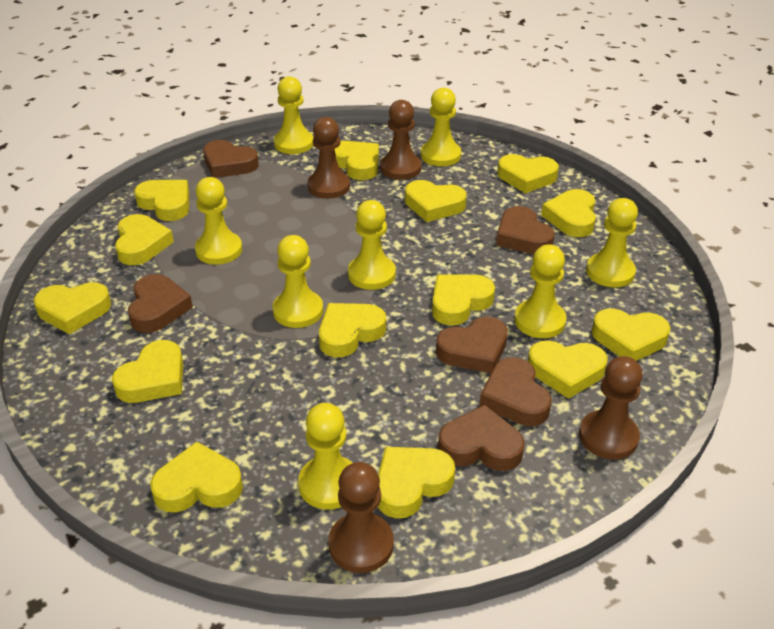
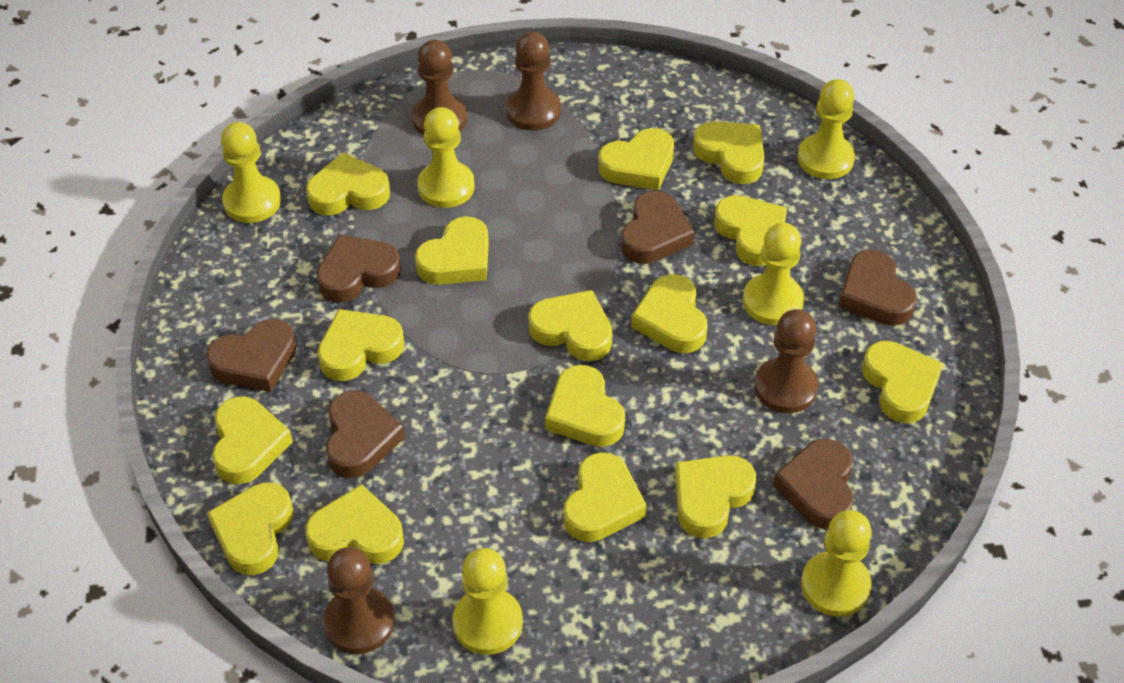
yellow heart: 14 -> 15
yellow pawn: 8 -> 6

